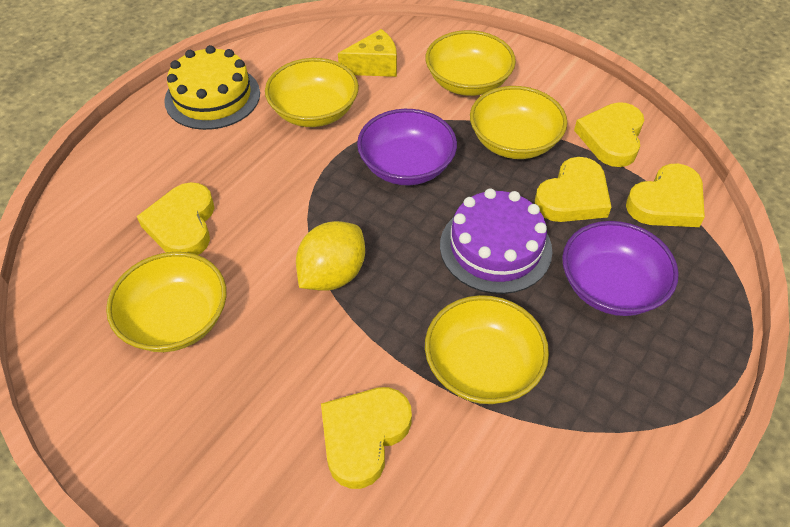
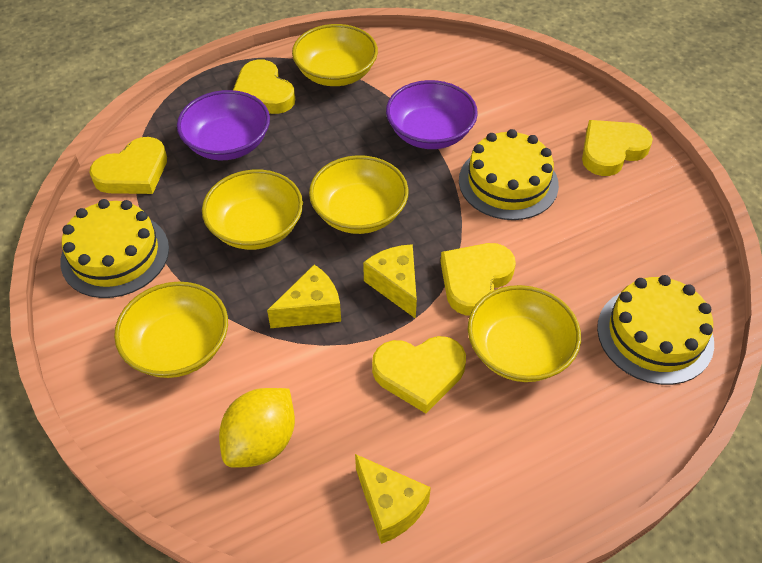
purple cake: 1 -> 0
yellow cake: 1 -> 3
yellow cheese: 1 -> 3

